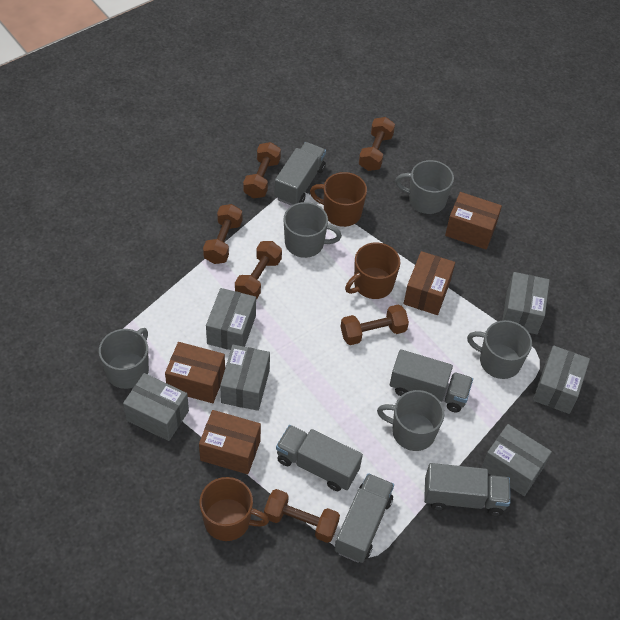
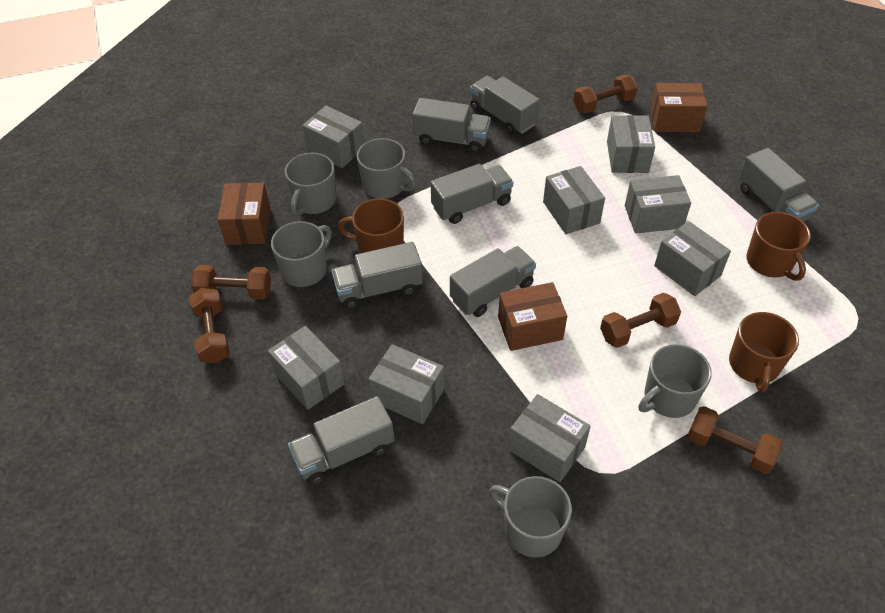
brown box: 4 -> 3
brown dumbbell: 6 -> 5
grey box: 6 -> 8
grey truck: 5 -> 7

